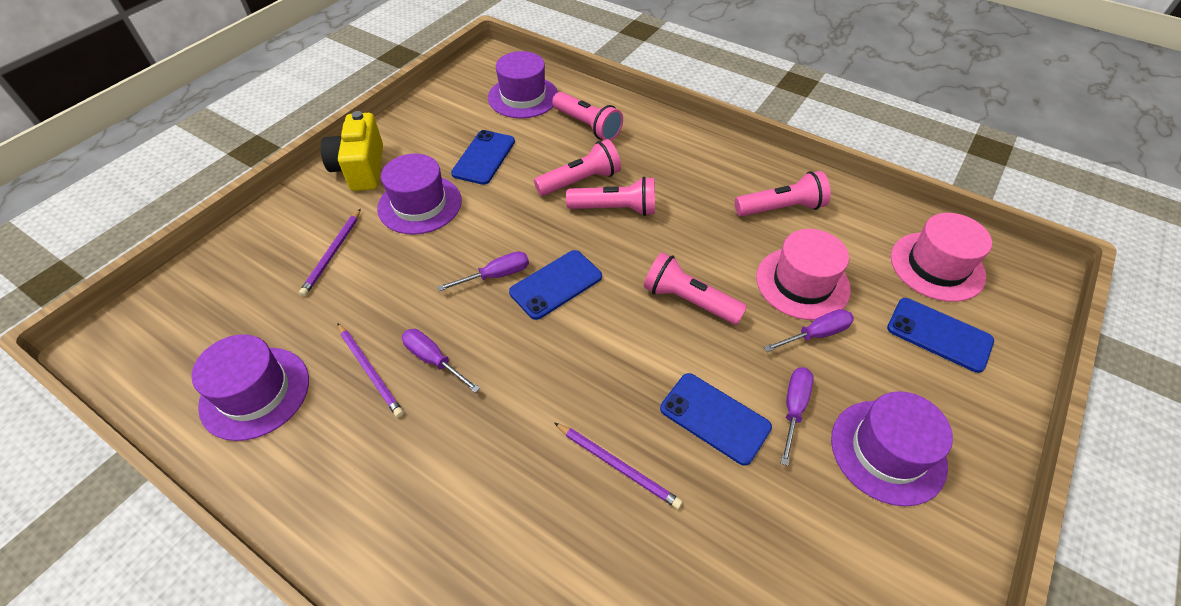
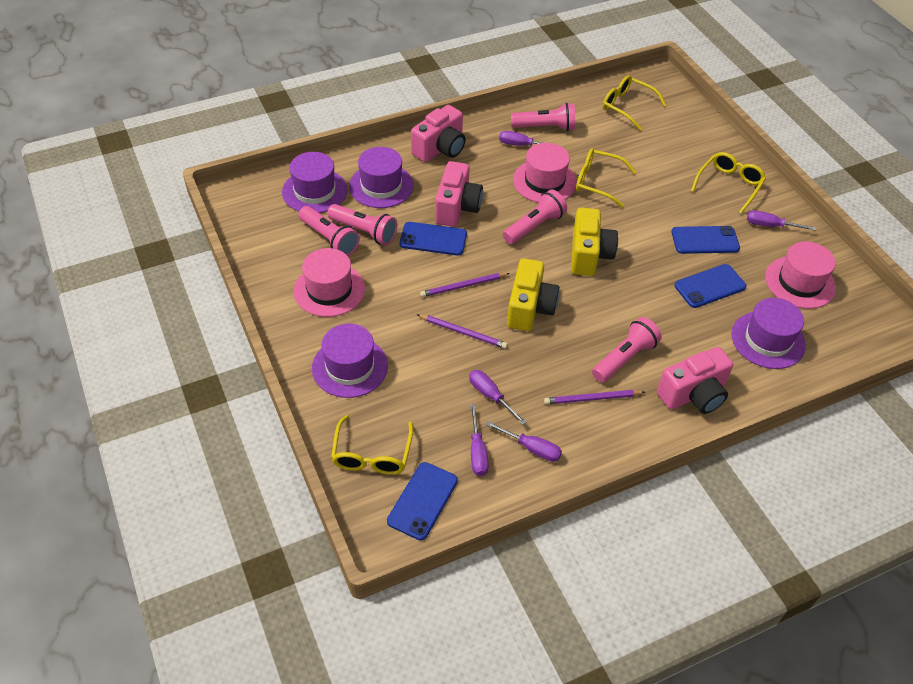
pink camera: 0 -> 3
pink hat: 2 -> 3
purple screwdriver: 4 -> 5
yellow camera: 1 -> 2
yellow glasses: 0 -> 4

